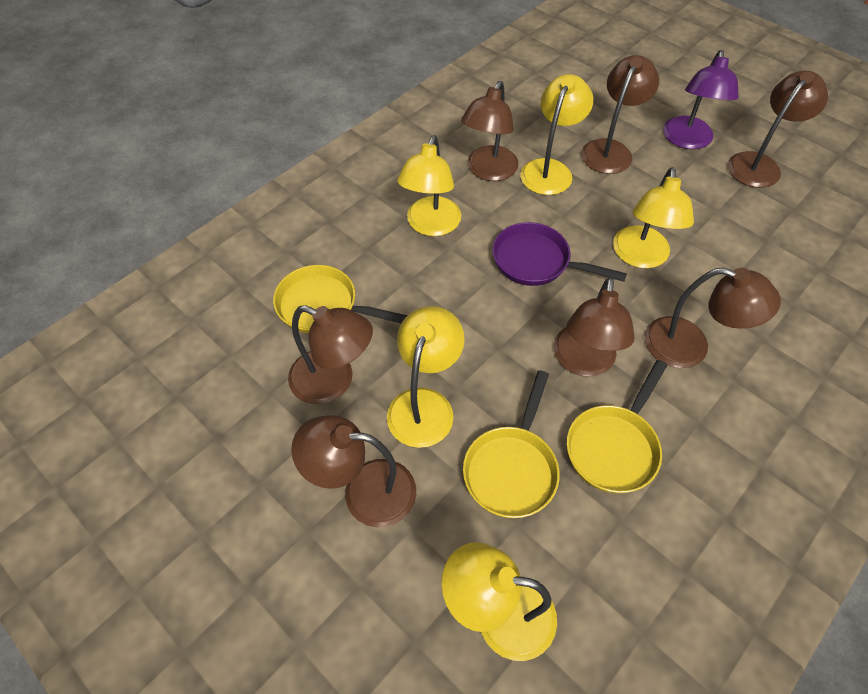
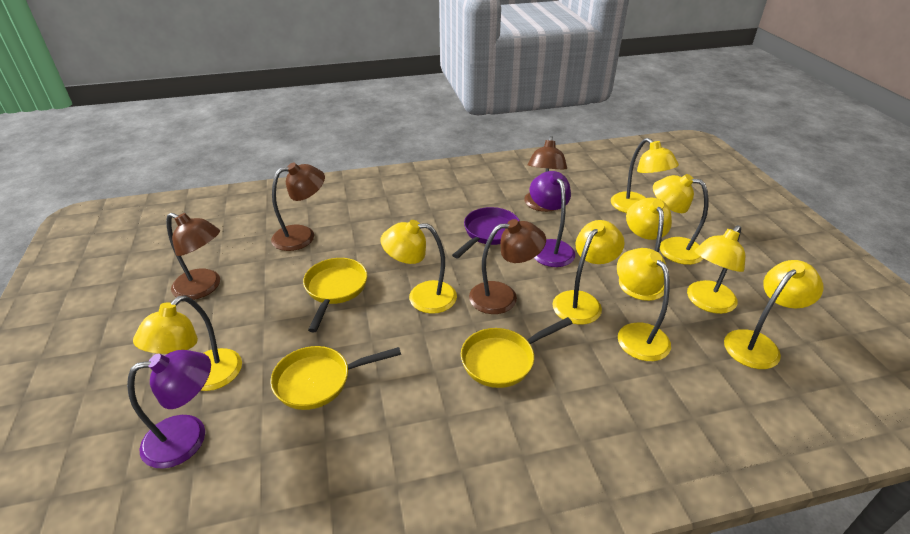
brown lamp: 7 -> 4
purple lamp: 1 -> 2
yellow lamp: 5 -> 9

